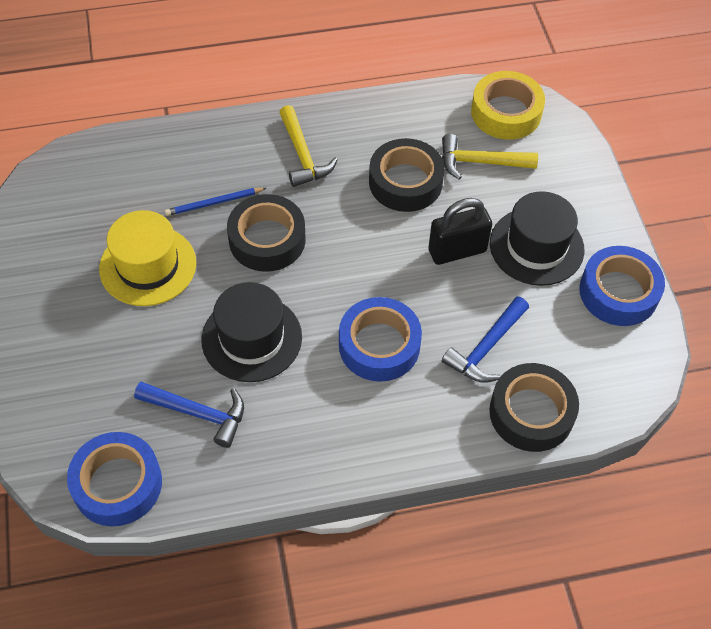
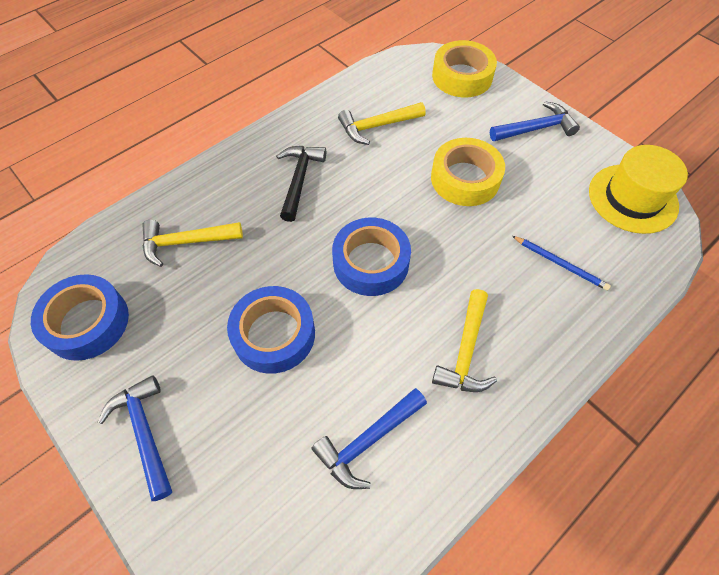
black hammer: 0 -> 1
black hat: 2 -> 0
black padlock: 1 -> 0
black tape: 3 -> 0
blue hammer: 2 -> 3
yellow hammer: 2 -> 3
yellow tape: 1 -> 2

